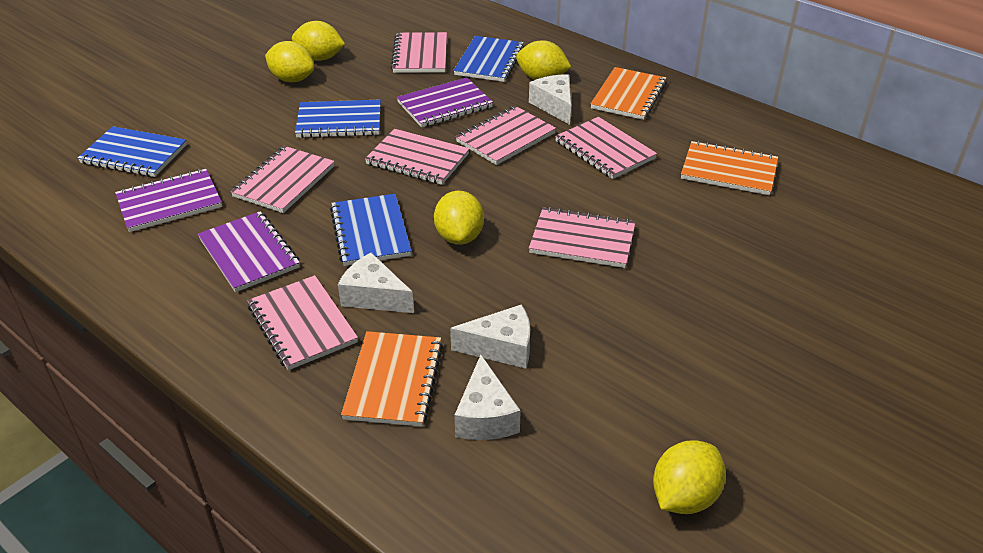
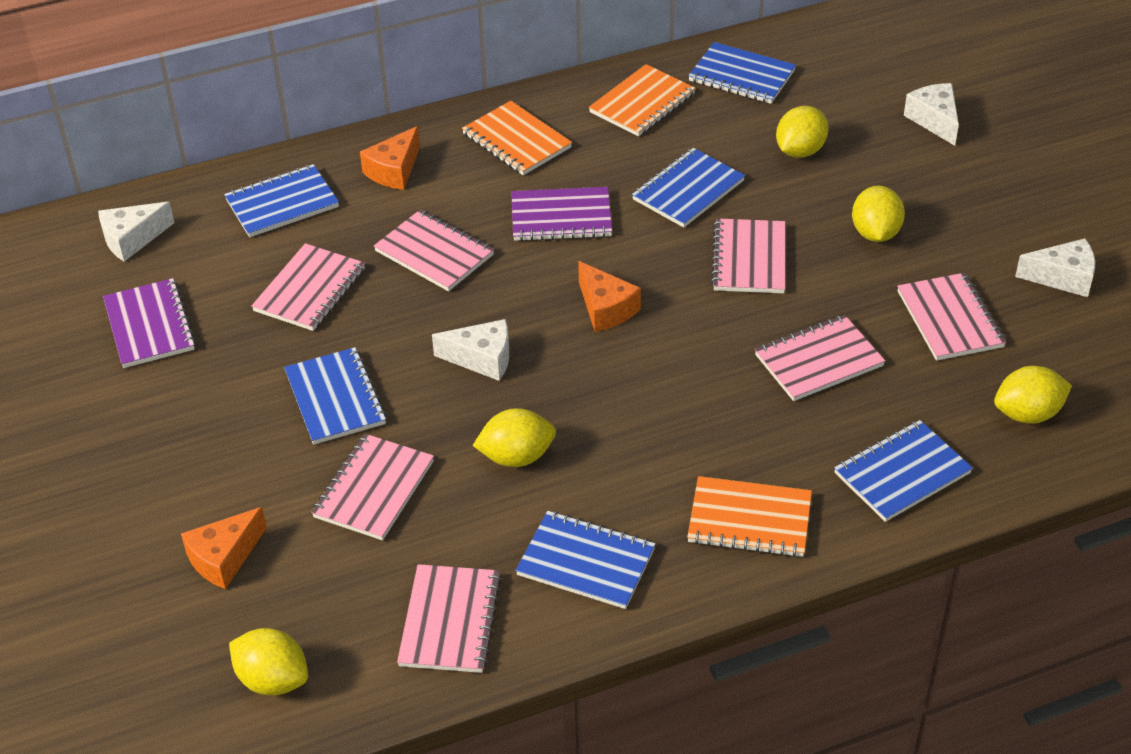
blue notebook: 4 -> 6
orange cheese: 0 -> 3
purple notebook: 3 -> 2

